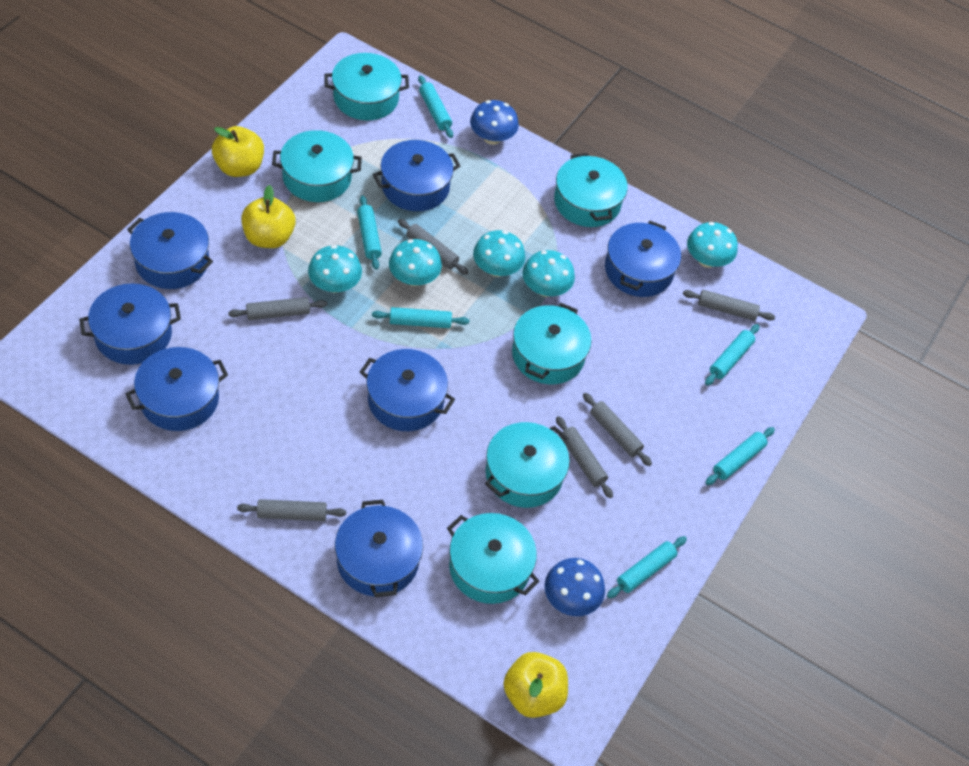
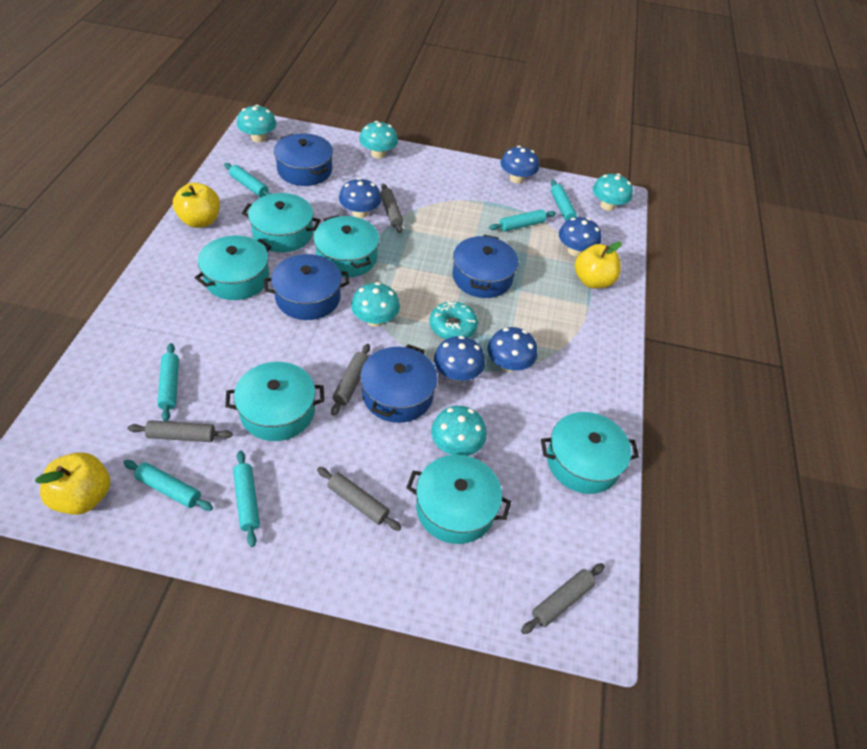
blue mushroom: 2 -> 5
blue pot: 7 -> 4
grey rolling pin: 6 -> 5
turquoise donut: 0 -> 1

